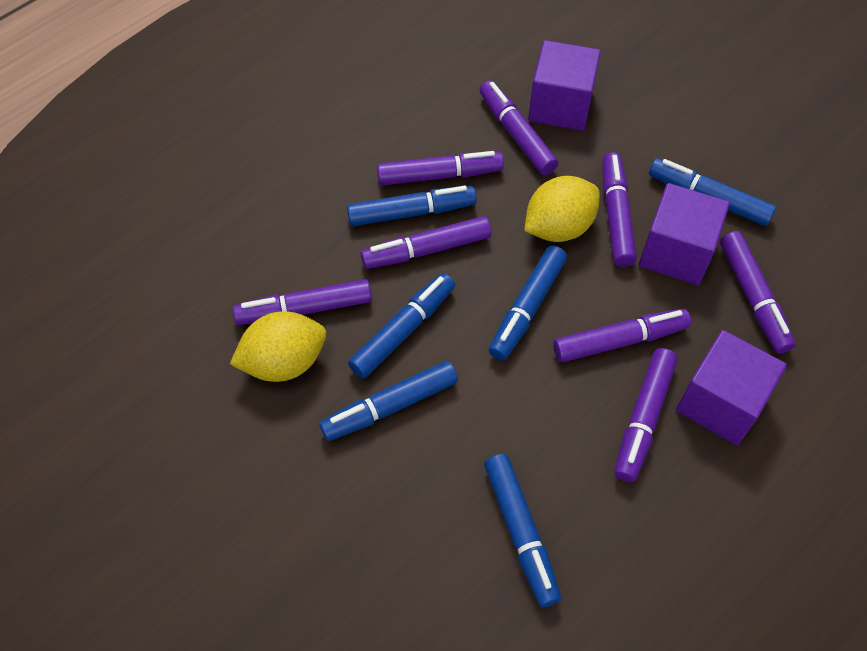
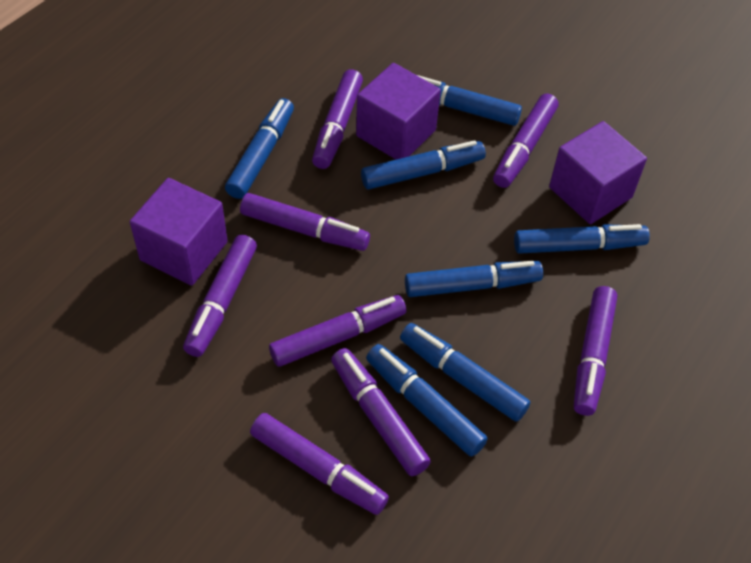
blue marker: 6 -> 7
yellow lemon: 2 -> 0

